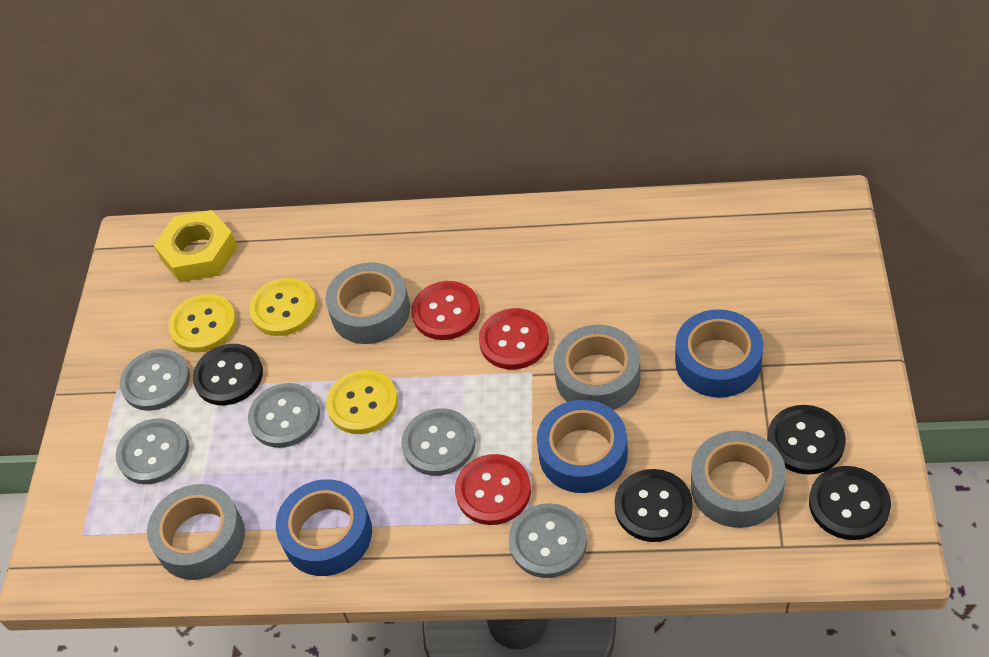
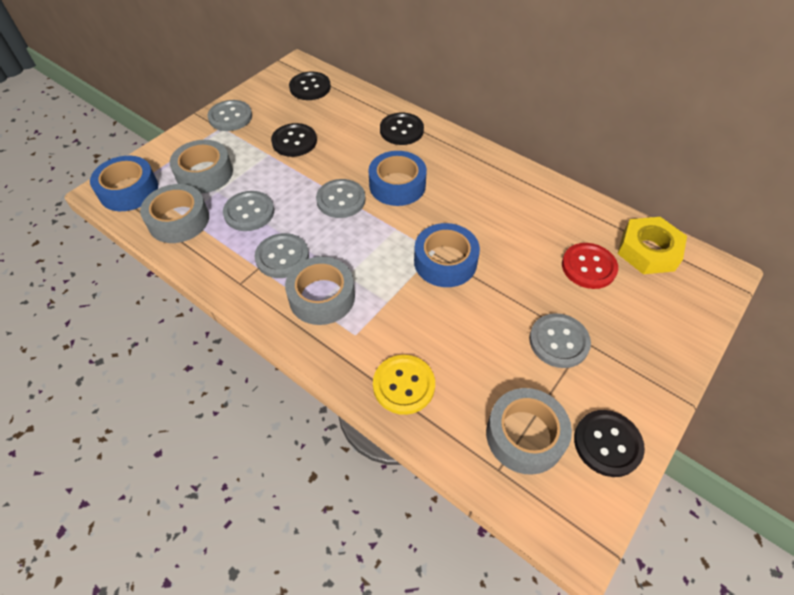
red button: 3 -> 1
yellow button: 3 -> 1

